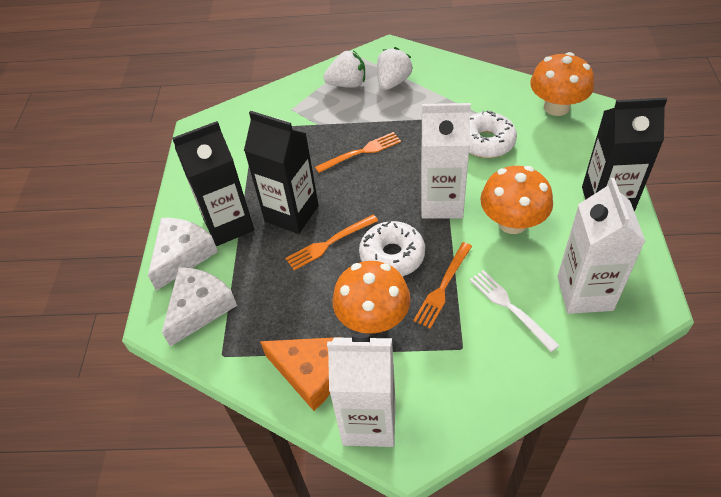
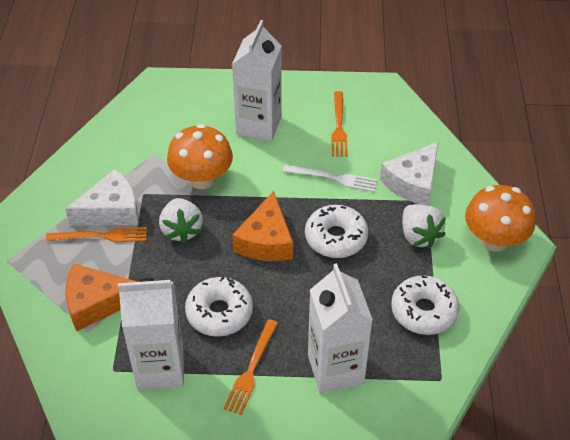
black carton: 3 -> 0
orange cheese: 1 -> 2
orange mushroom: 3 -> 2
white donut: 2 -> 3

